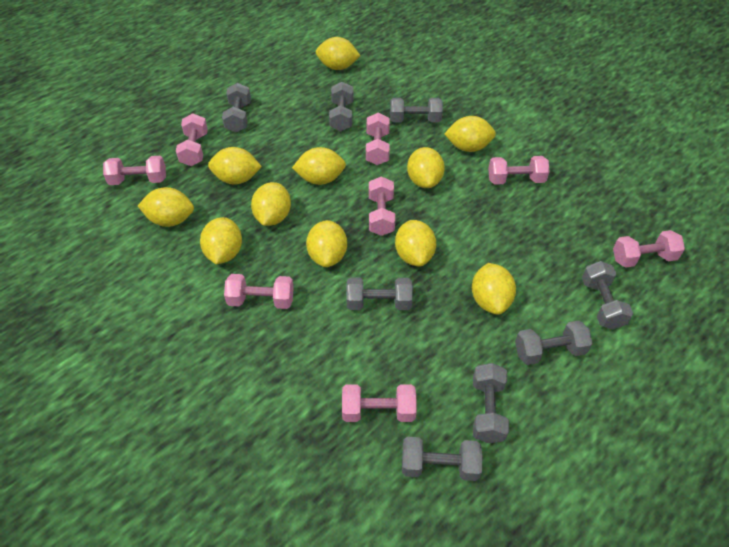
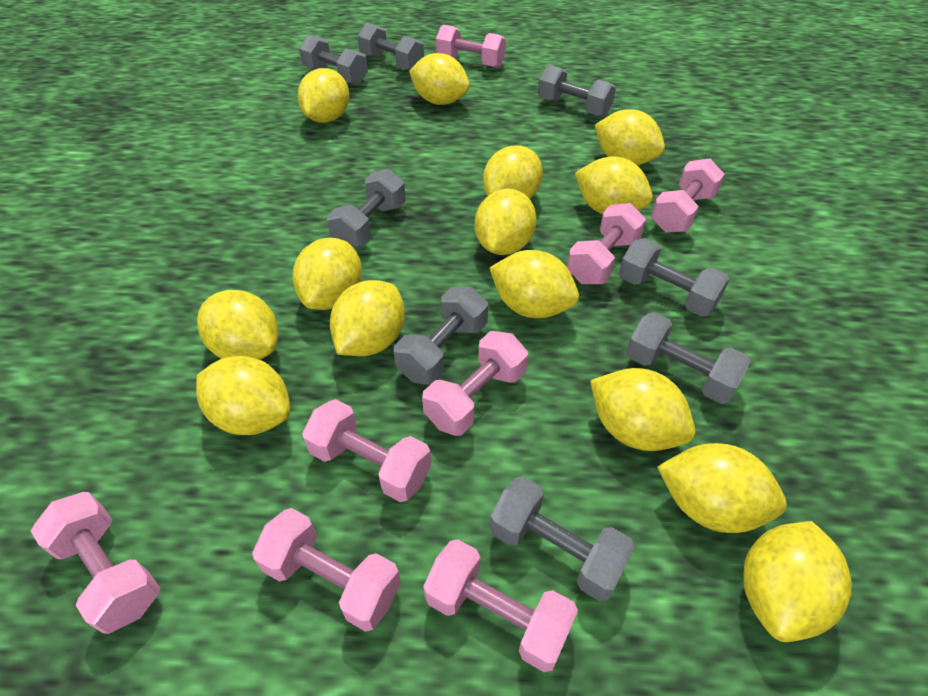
yellow lemon: 11 -> 14

